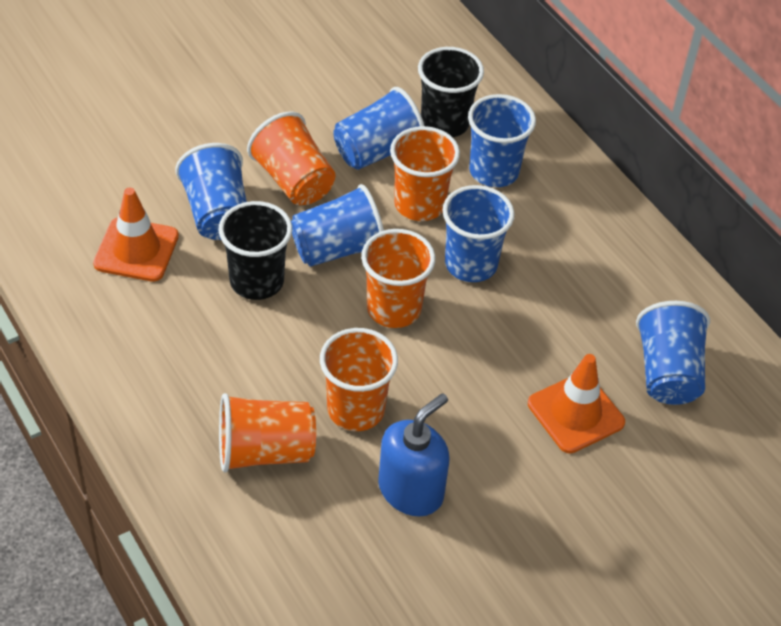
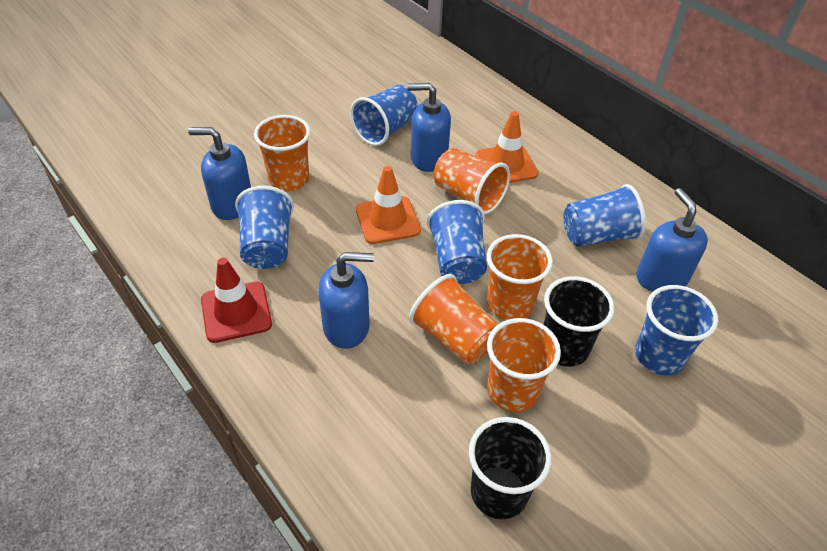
blue cup: 6 -> 5
blue soap dispenser: 1 -> 4
red traffic cone: 0 -> 1

